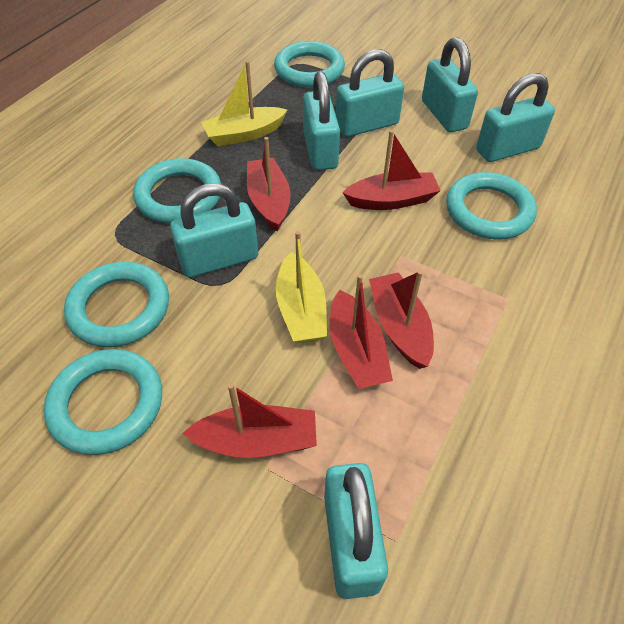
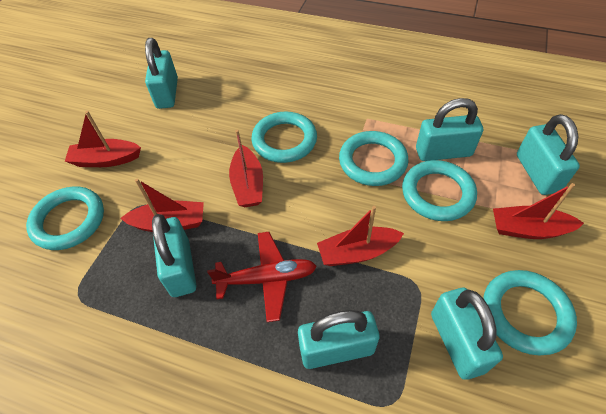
red plane: 0 -> 1
yellow boat: 2 -> 0

